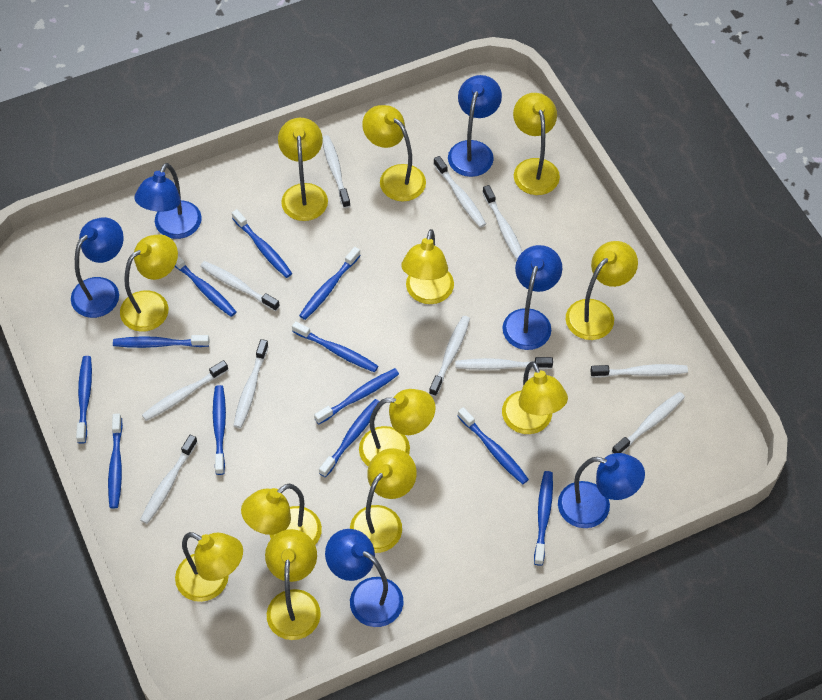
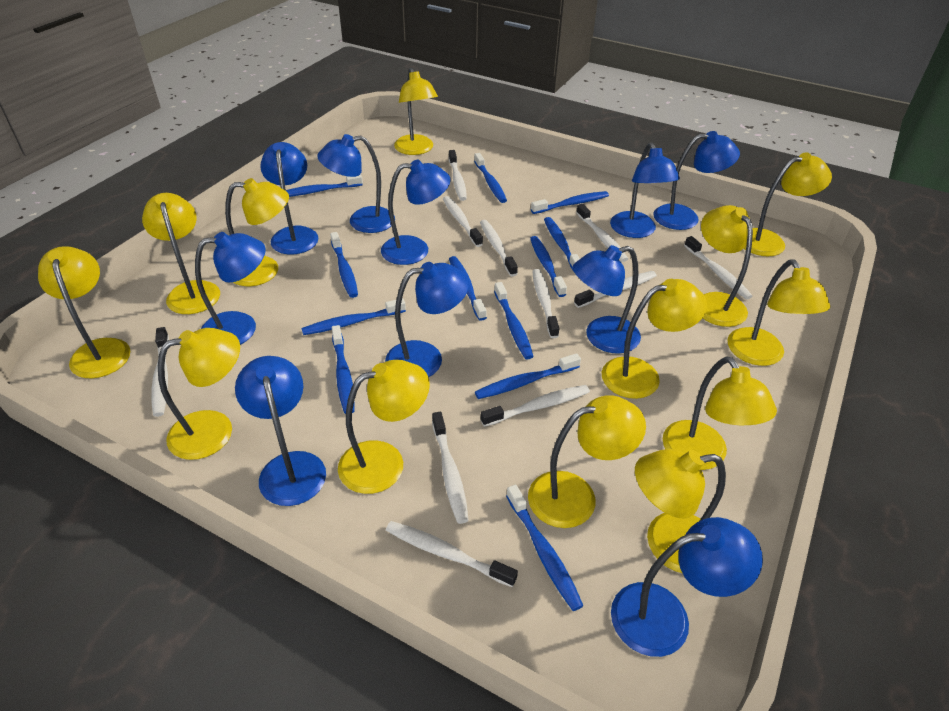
blue lamp: 6 -> 10
yellow lamp: 12 -> 13

